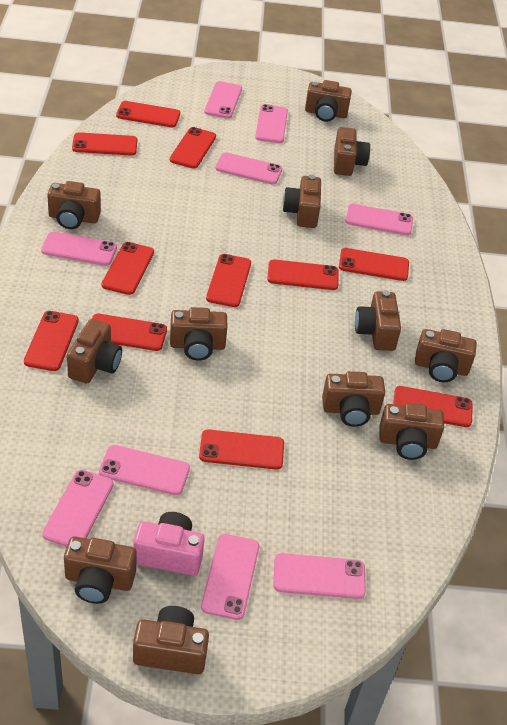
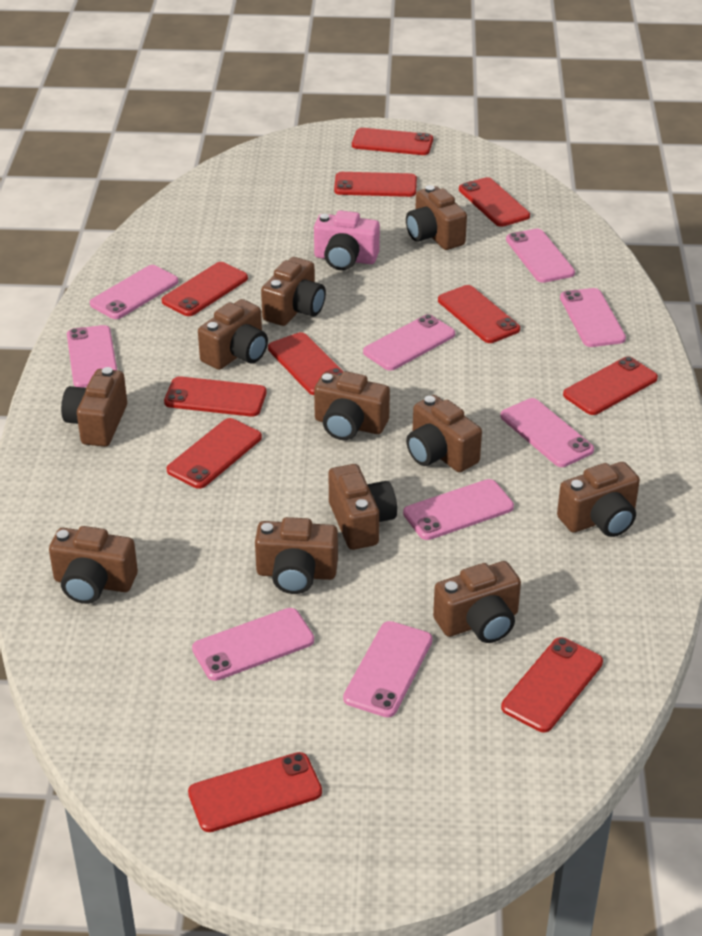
brown camera: 12 -> 11

